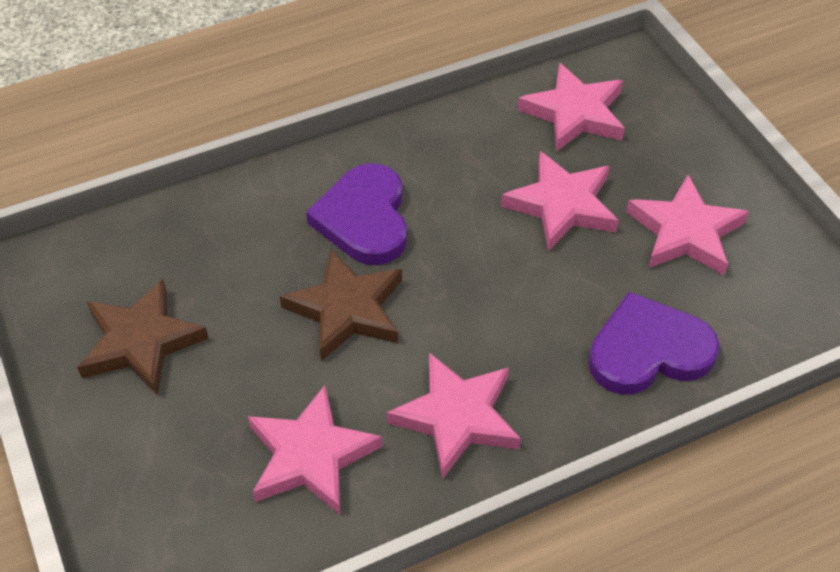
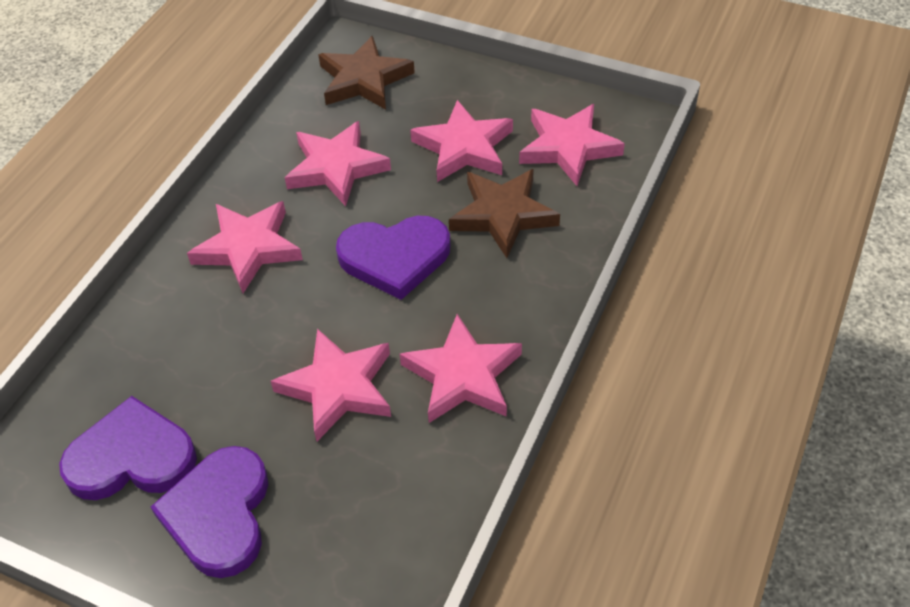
pink star: 5 -> 6
purple heart: 2 -> 3

